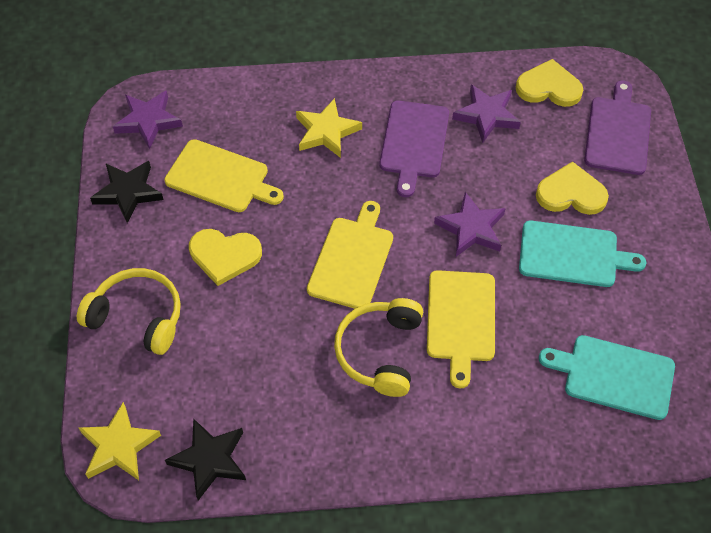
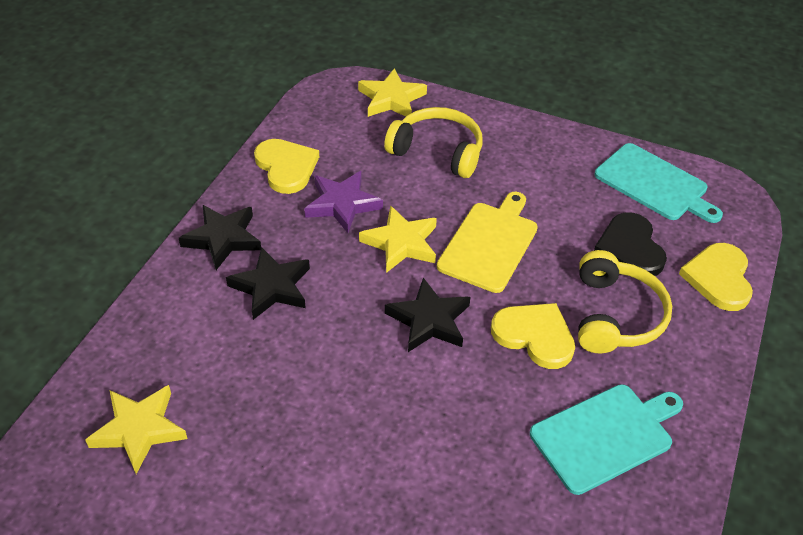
black heart: 0 -> 1
black star: 2 -> 3
purple cutting board: 2 -> 0
purple star: 3 -> 1
yellow cutting board: 3 -> 1
yellow star: 2 -> 3

